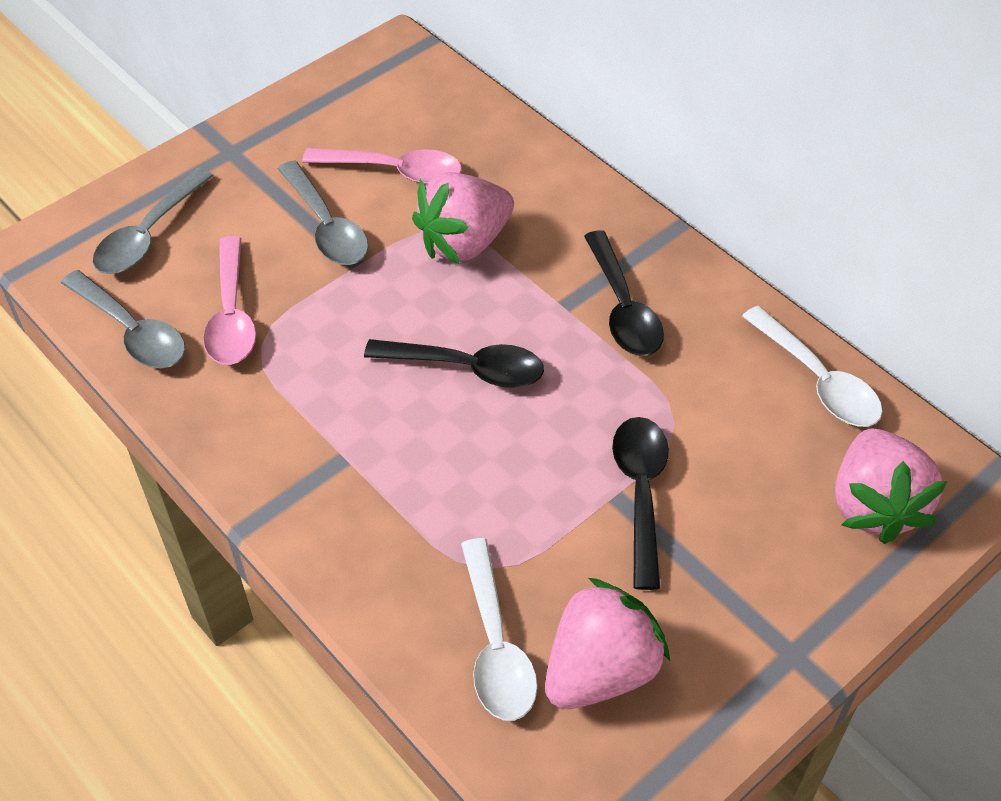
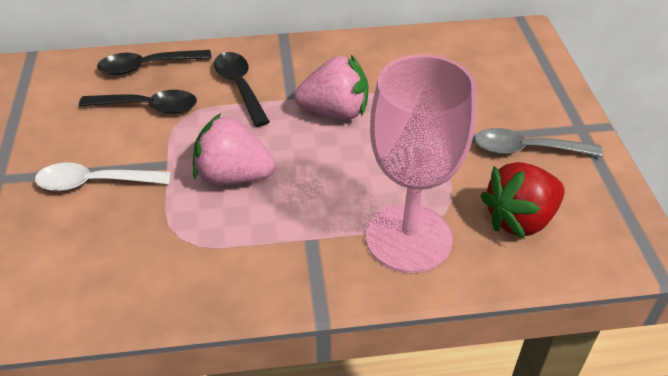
grey spoon: 3 -> 1
pink goblet: 0 -> 1
pink spoon: 2 -> 0
pink strawberry: 3 -> 2
red strawberry: 0 -> 1
white spoon: 2 -> 1

